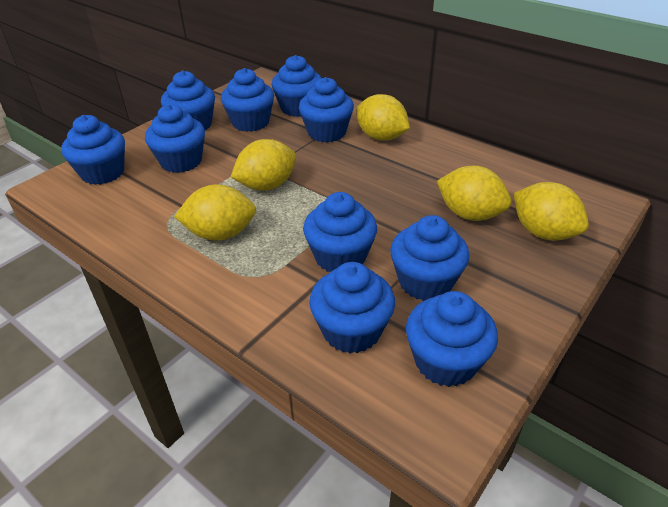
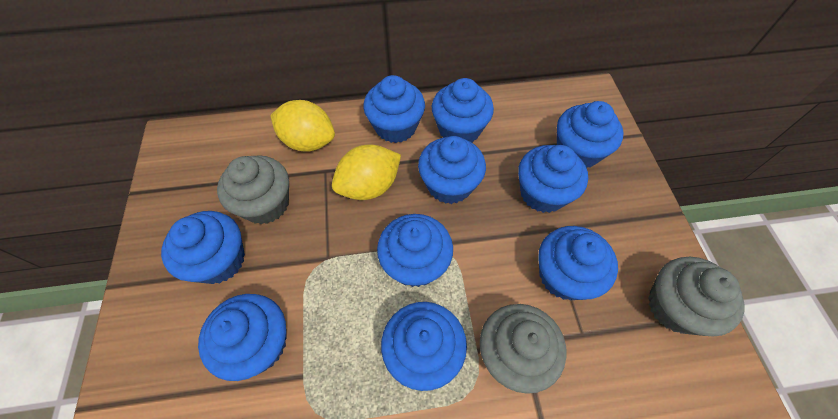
grey cupcake: 0 -> 3
yellow lemon: 5 -> 2

